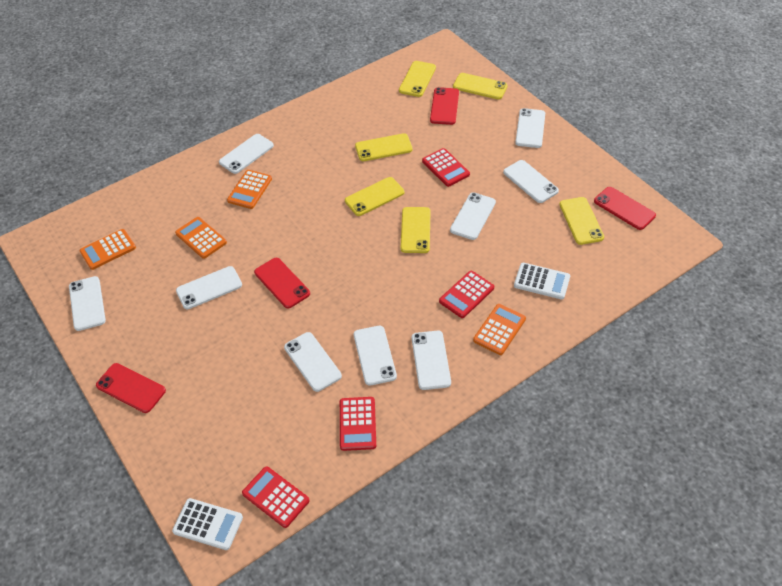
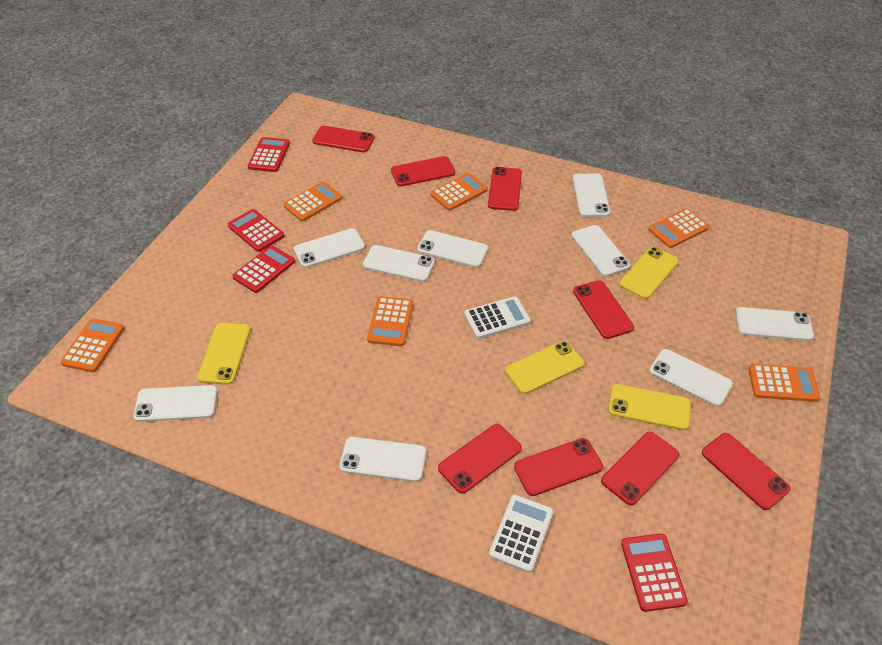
orange calculator: 4 -> 6
red phone: 4 -> 8
yellow phone: 6 -> 4

